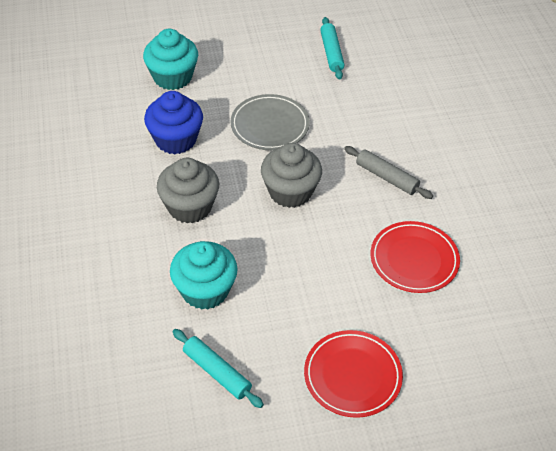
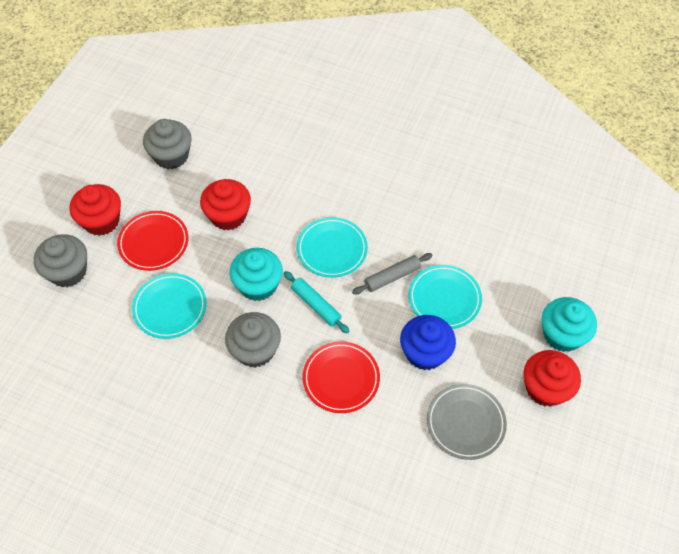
grey cupcake: 2 -> 3
red cupcake: 0 -> 3
turquoise plate: 0 -> 3
turquoise rolling pin: 2 -> 1

